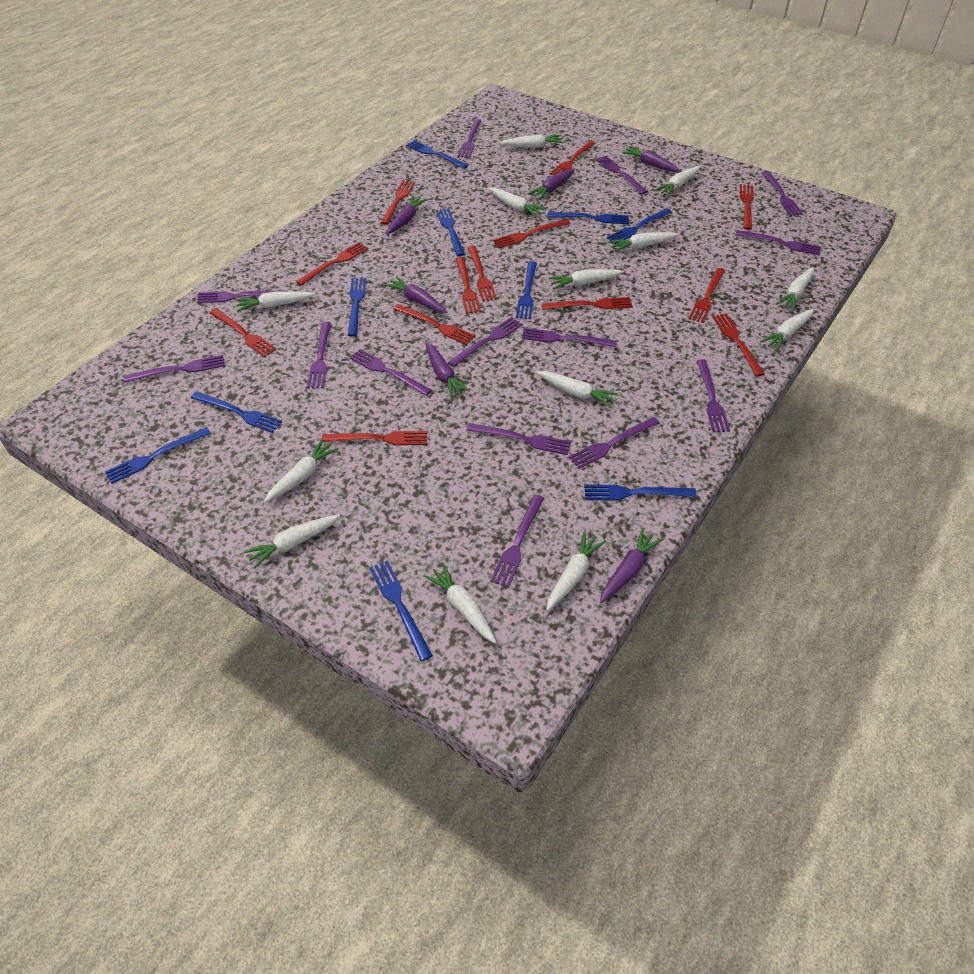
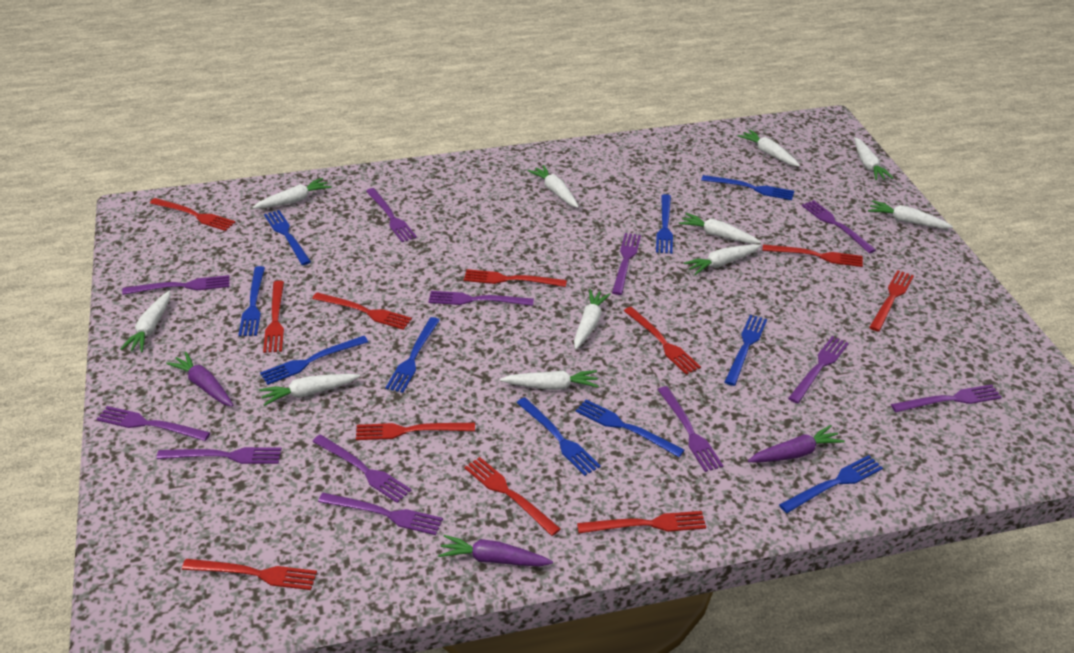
purple carrot: 6 -> 3
purple fork: 14 -> 12
red fork: 13 -> 11
white carrot: 13 -> 11

